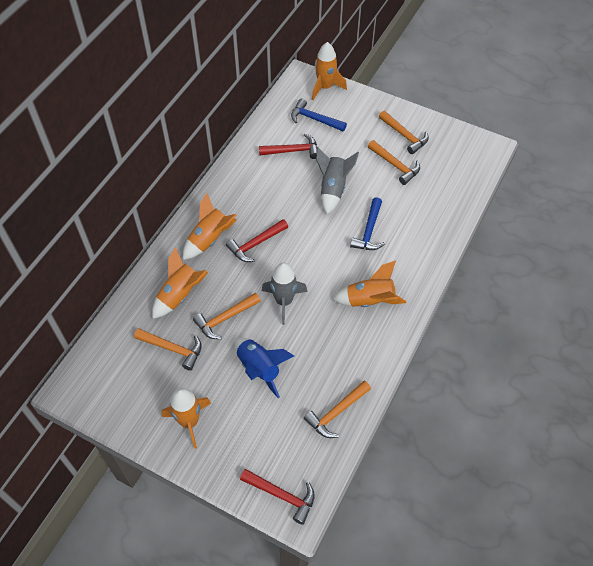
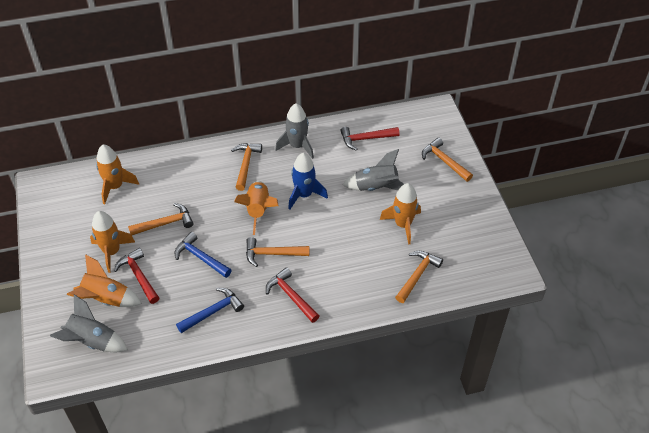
grey rocket: 2 -> 3

